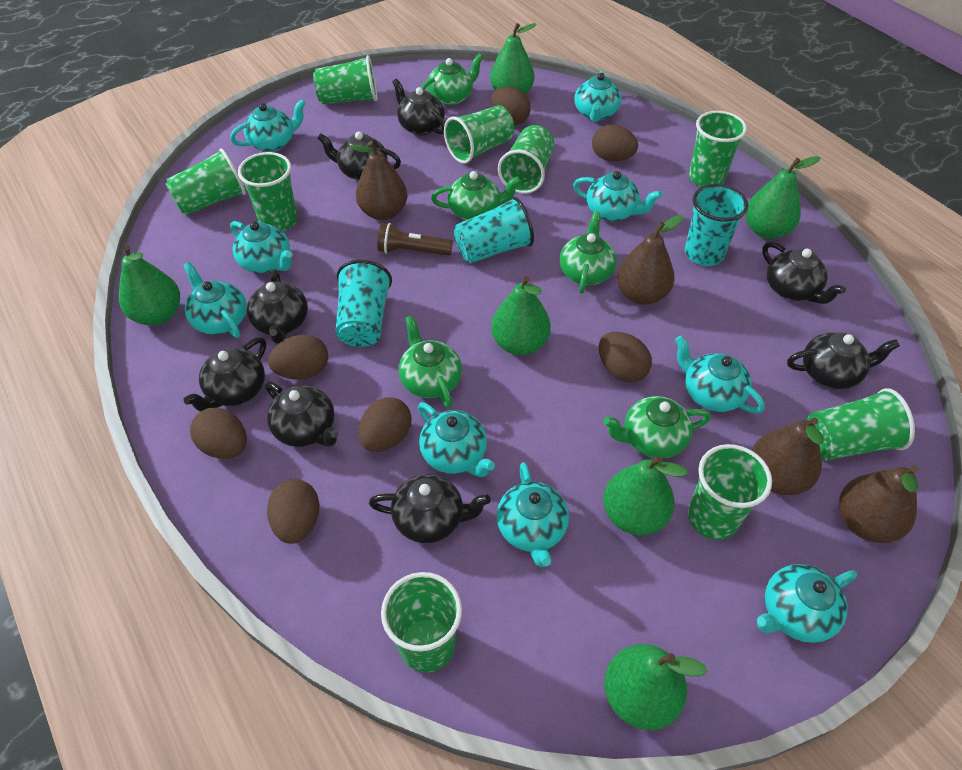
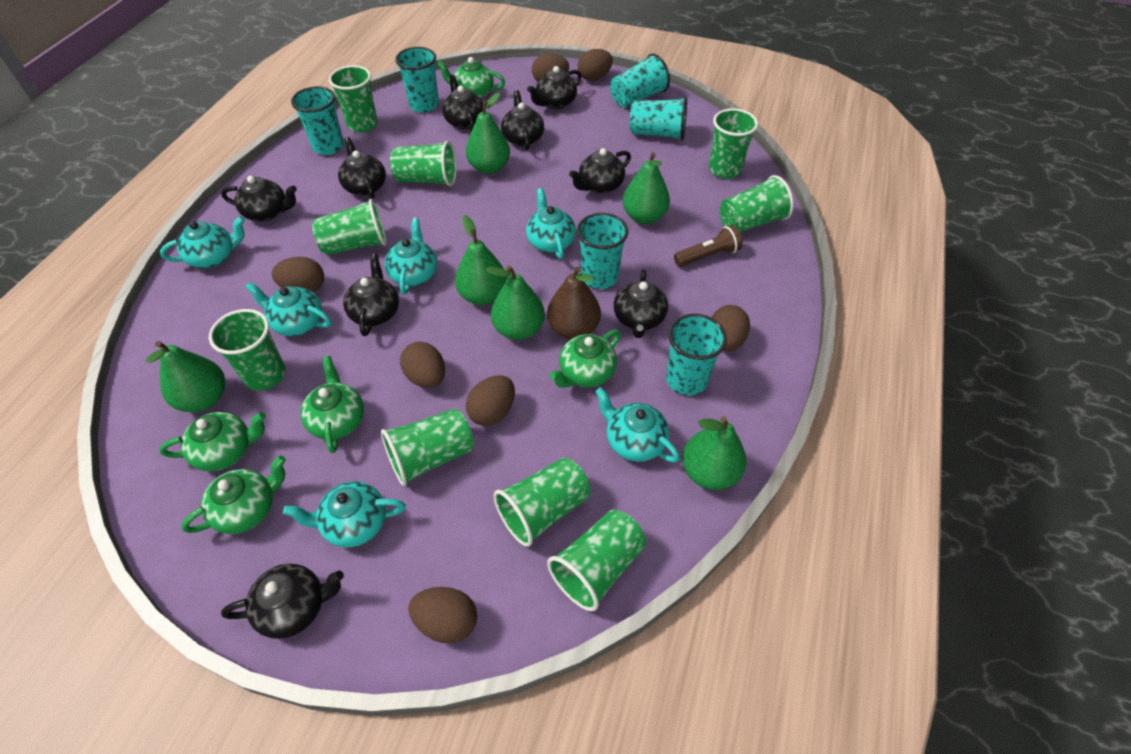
black teapot: 8 -> 9
brown pear: 4 -> 1
turquoise cup: 3 -> 6
turquoise teapot: 9 -> 6

